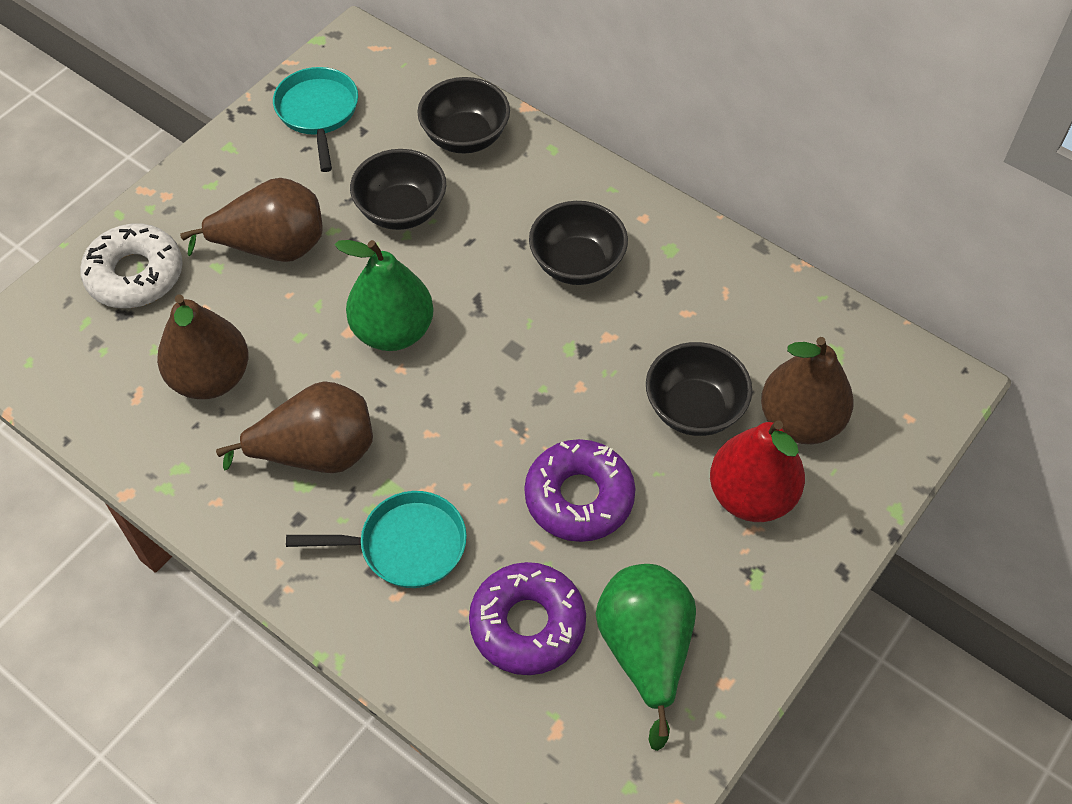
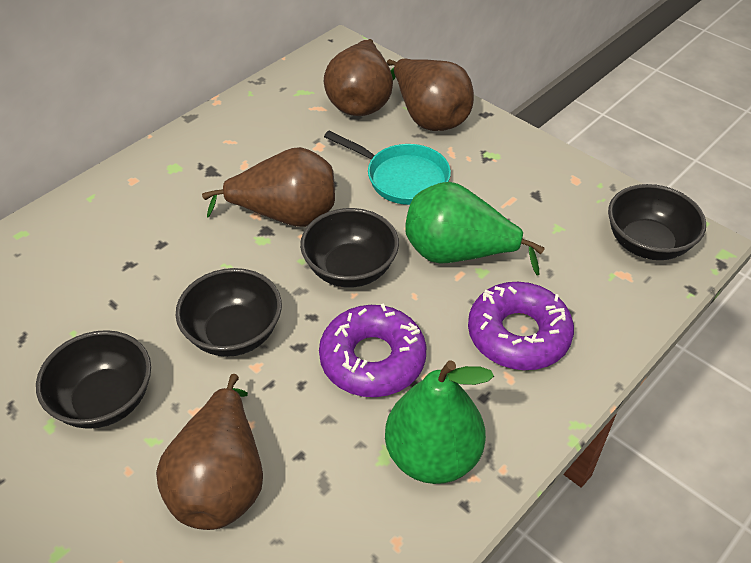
red pear: 1 -> 0
turquoise pan: 2 -> 1
white donut: 1 -> 0

